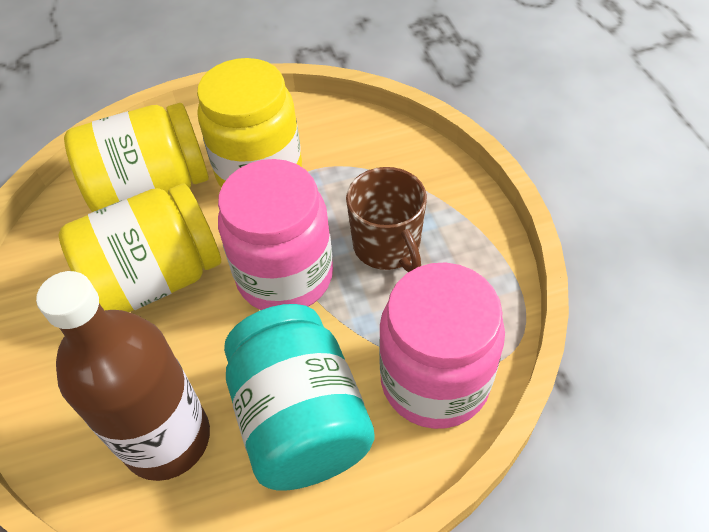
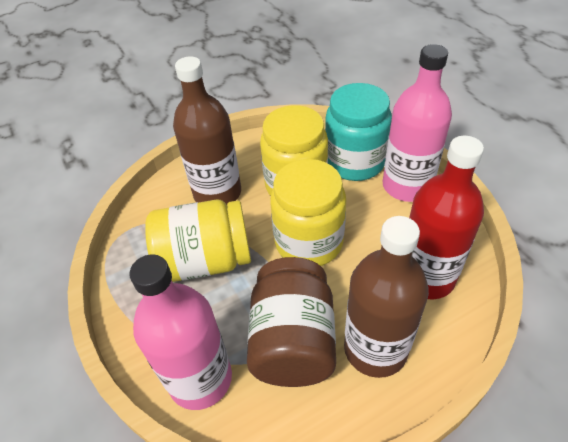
brown bottle: 1 -> 2
brown jar: 0 -> 1
brown mug: 1 -> 0
pink bottle: 0 -> 2
pink jar: 2 -> 0
red bottle: 0 -> 1

